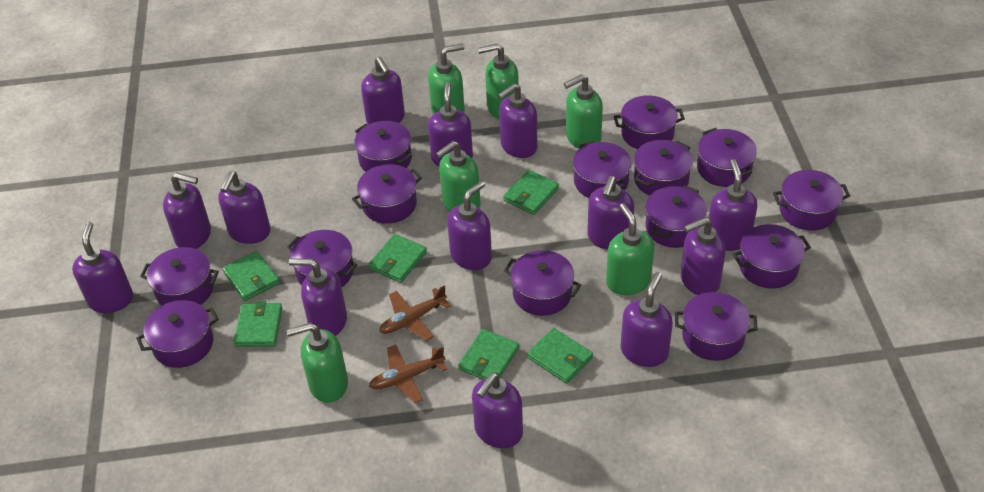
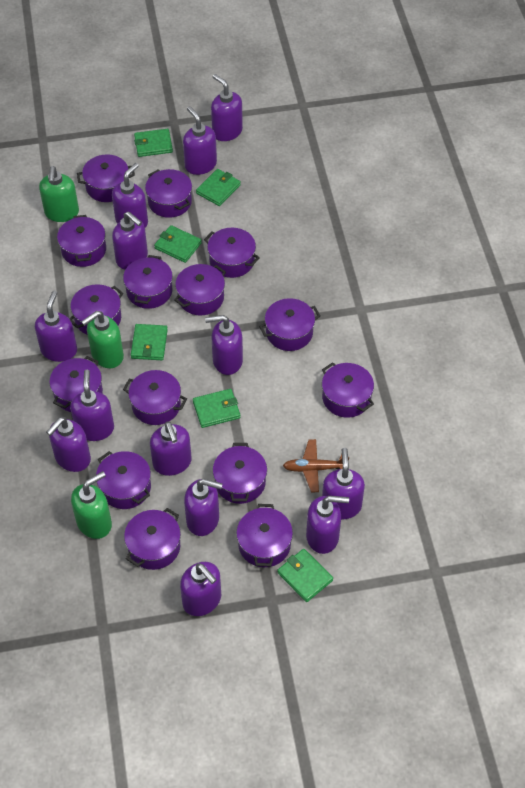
brown plane: 2 -> 1
green soap dispenser: 6 -> 3
purple pot: 14 -> 15

